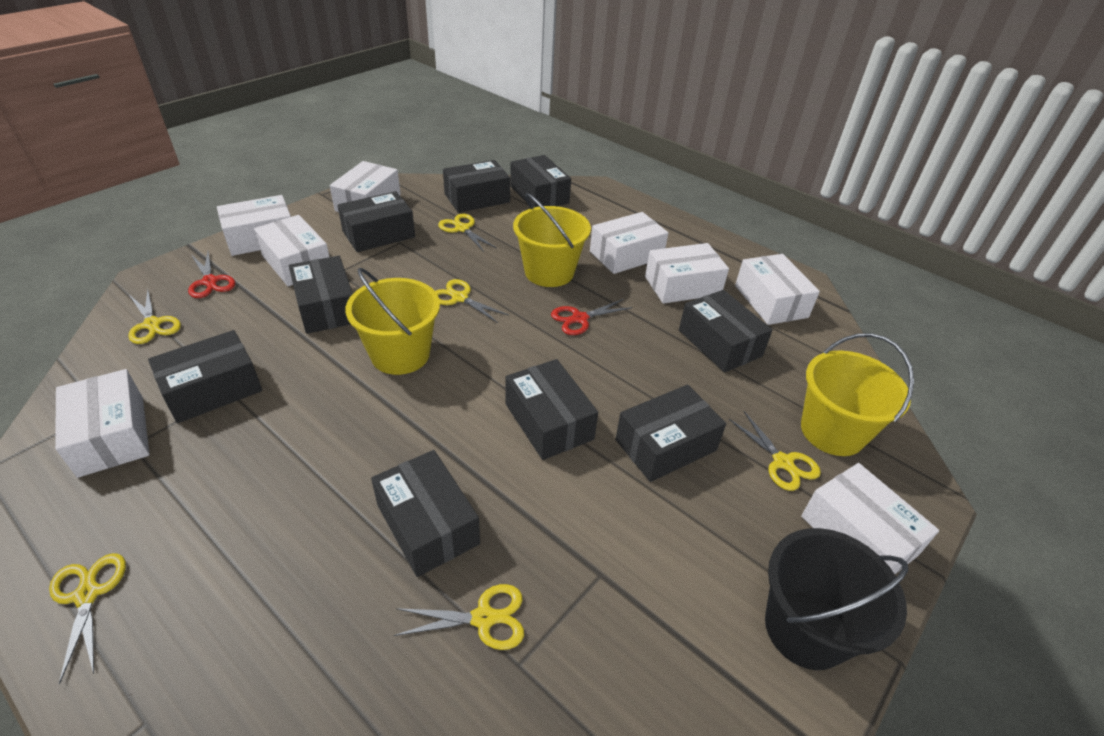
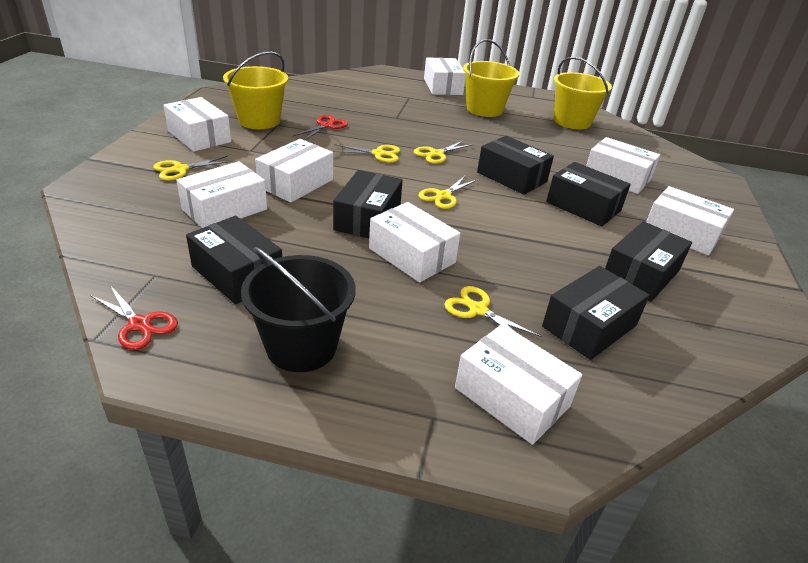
black box: 9 -> 6
yellow scissors: 6 -> 5

